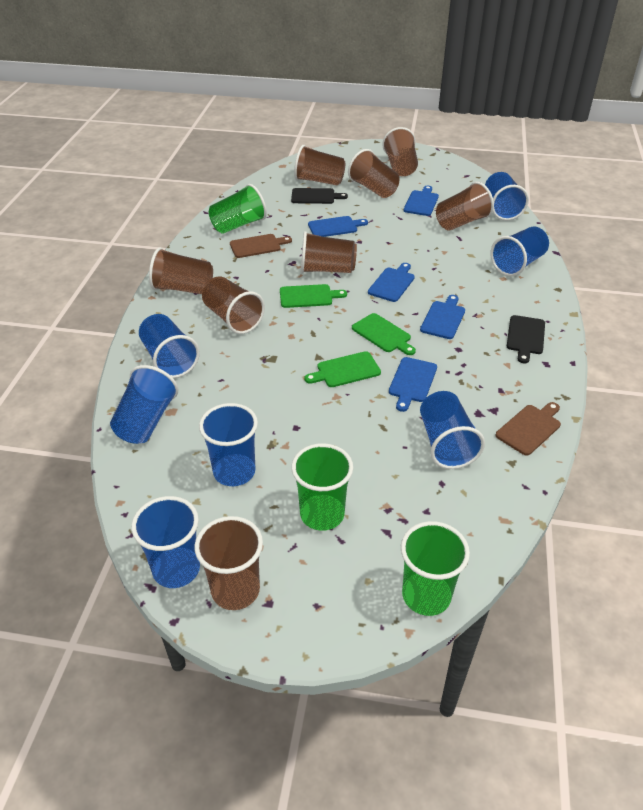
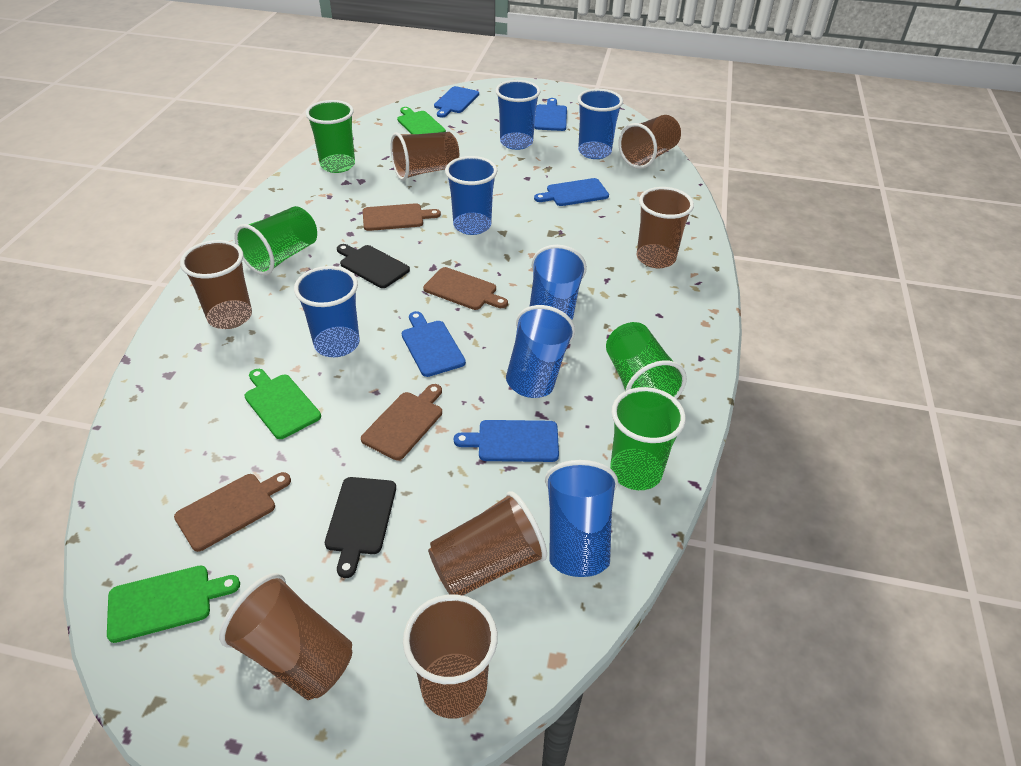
brown cup: 8 -> 7
brown cutting board: 2 -> 4
green cup: 3 -> 4

